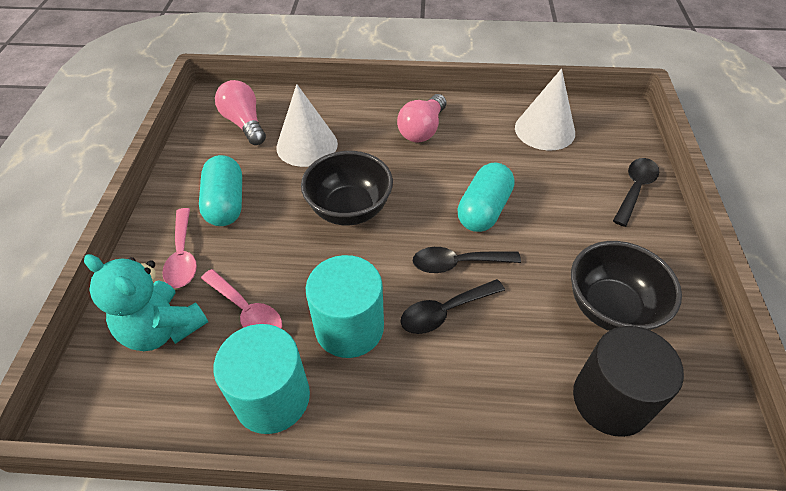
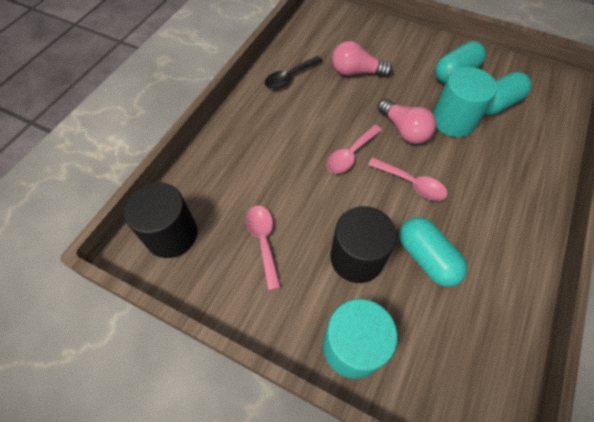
black bowl: 2 -> 0
black cylinder: 1 -> 2
black spoon: 3 -> 1
pink spoon: 2 -> 3
turquoise capsule: 2 -> 3
turquoise teddy bear: 1 -> 0
white cone: 2 -> 0

